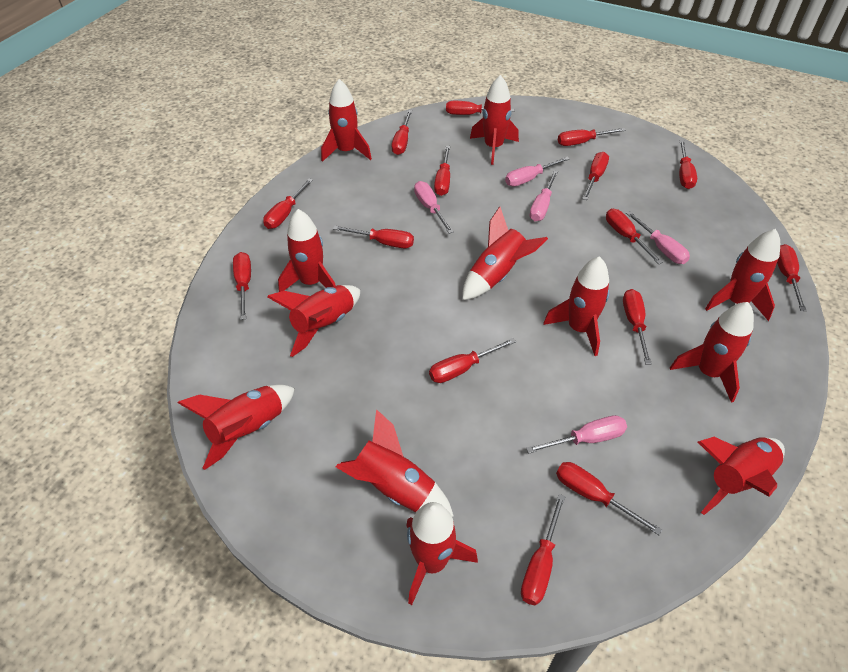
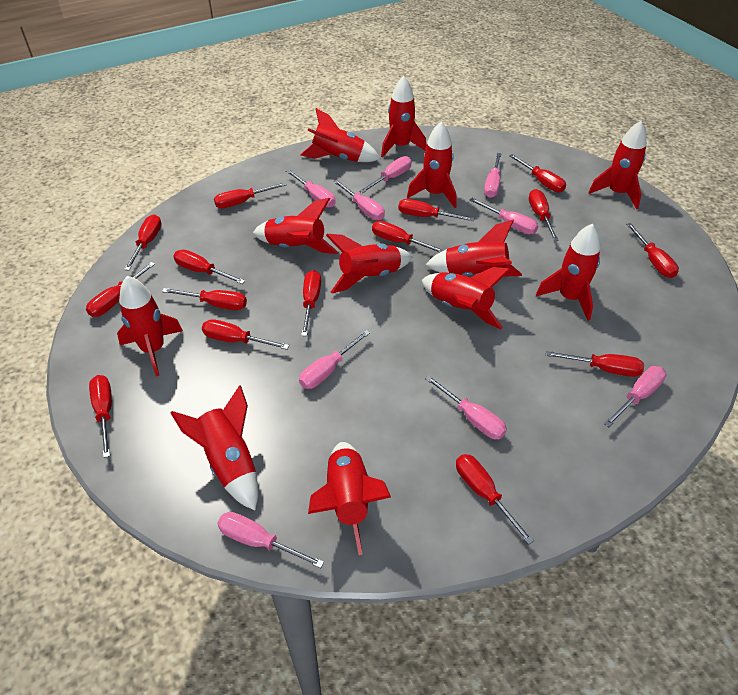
pink screwdriver: 5 -> 9

